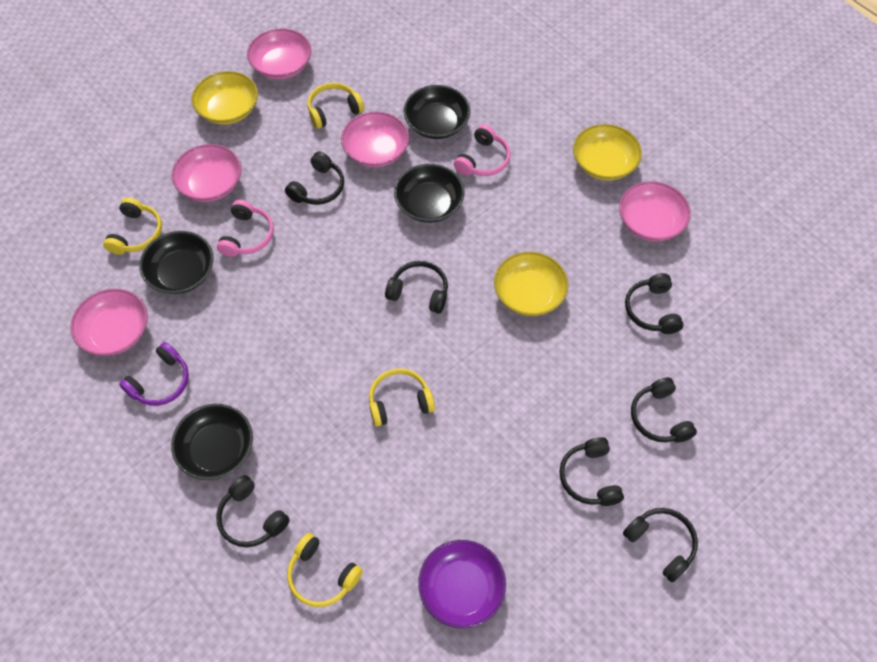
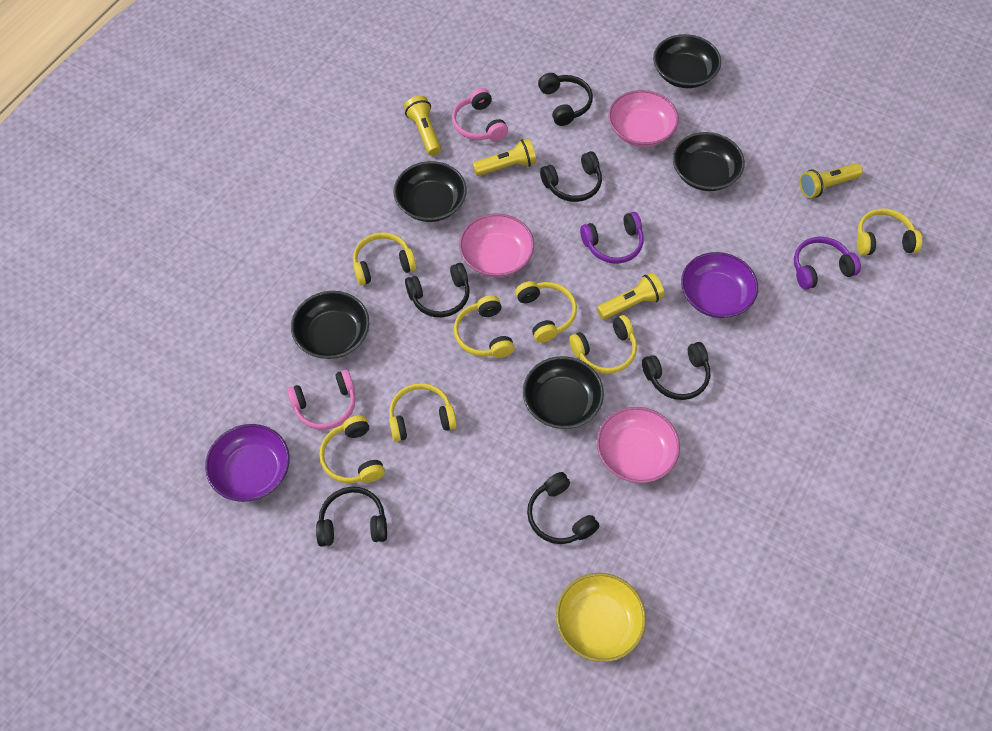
black bowl: 4 -> 5
black headphones: 7 -> 6
pink bowl: 5 -> 3
purple bowl: 1 -> 2
purple headphones: 1 -> 2
yellow bowl: 3 -> 1
yellow flashlight: 0 -> 4
yellow headphones: 4 -> 7

